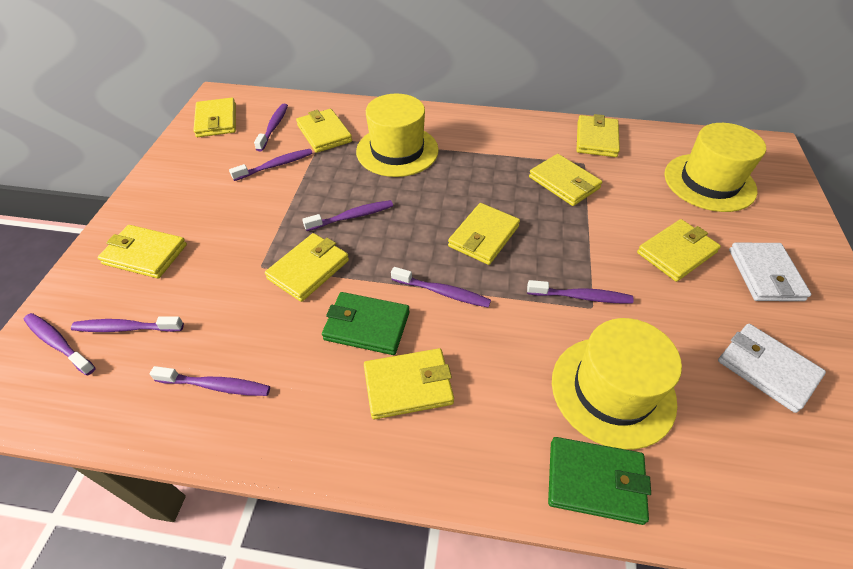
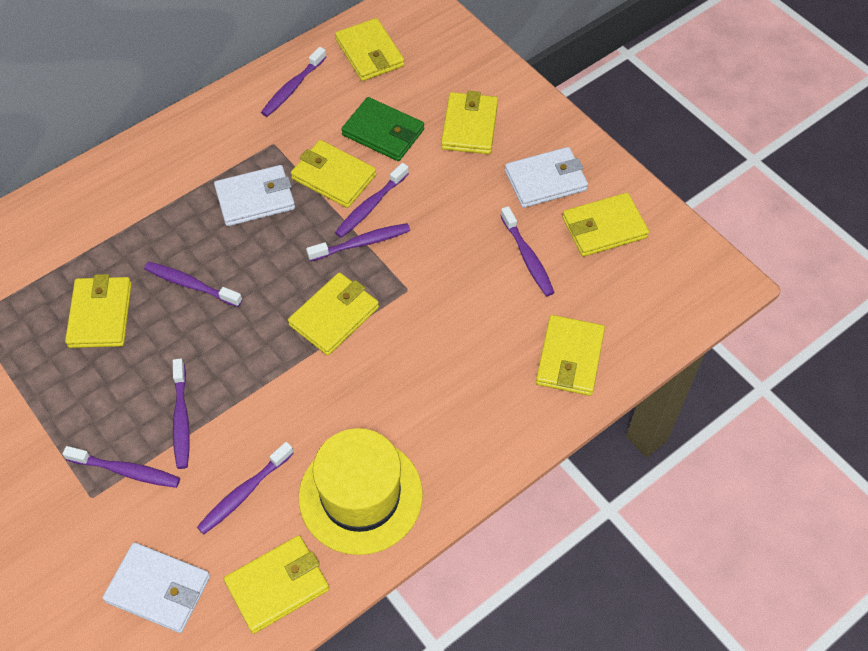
green wallet: 2 -> 1
white wallet: 2 -> 3
yellow hat: 3 -> 1
yellow wallet: 9 -> 8

